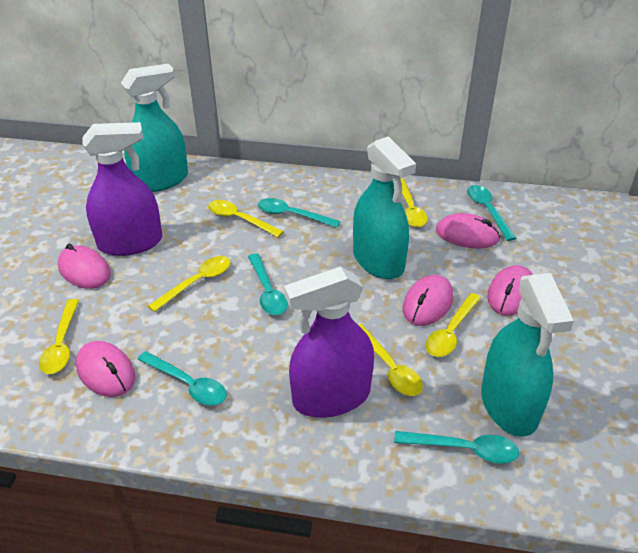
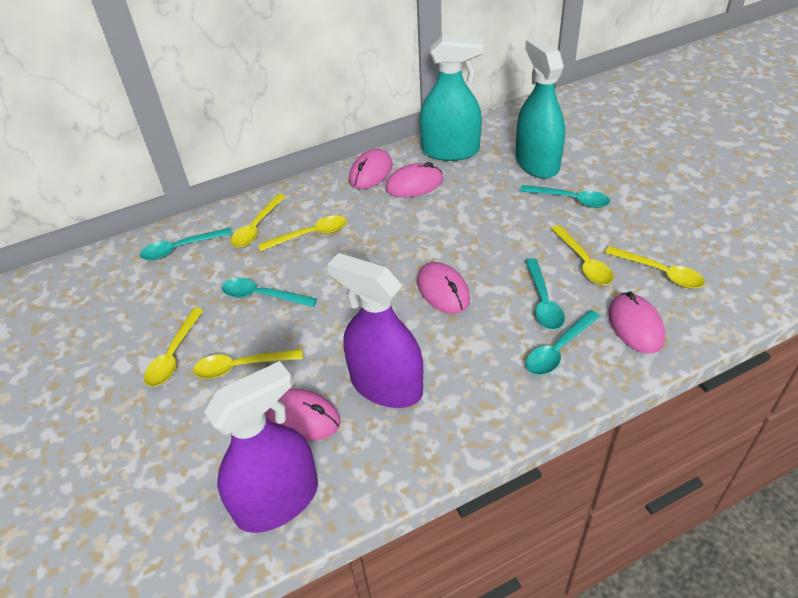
turquoise spray bottle: 3 -> 2

